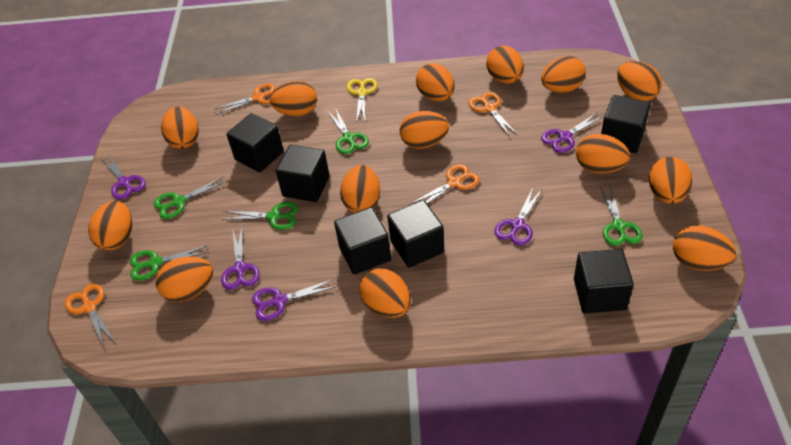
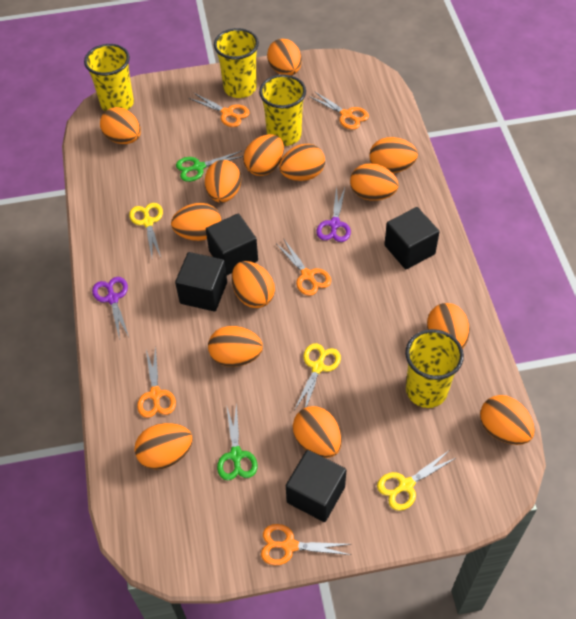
black cube: 6 -> 4
green scissors: 5 -> 2
orange scissors: 4 -> 5
purple scissors: 5 -> 2
yellow cup: 0 -> 4
yellow scissors: 1 -> 3

